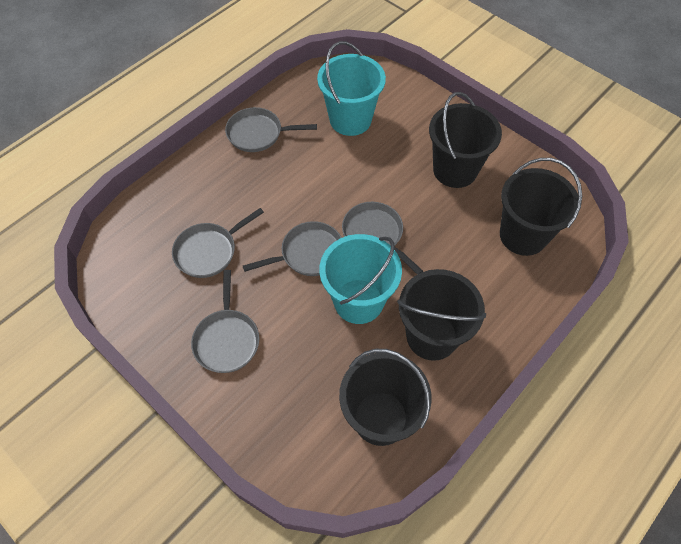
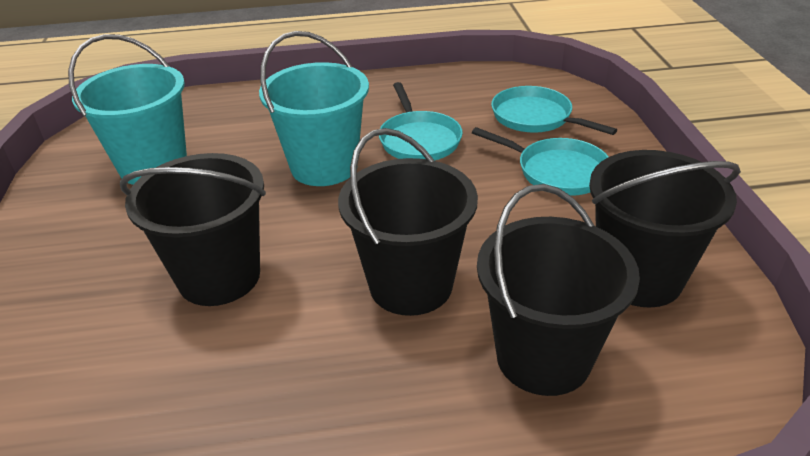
grey pan: 5 -> 0
turquoise pan: 0 -> 3

